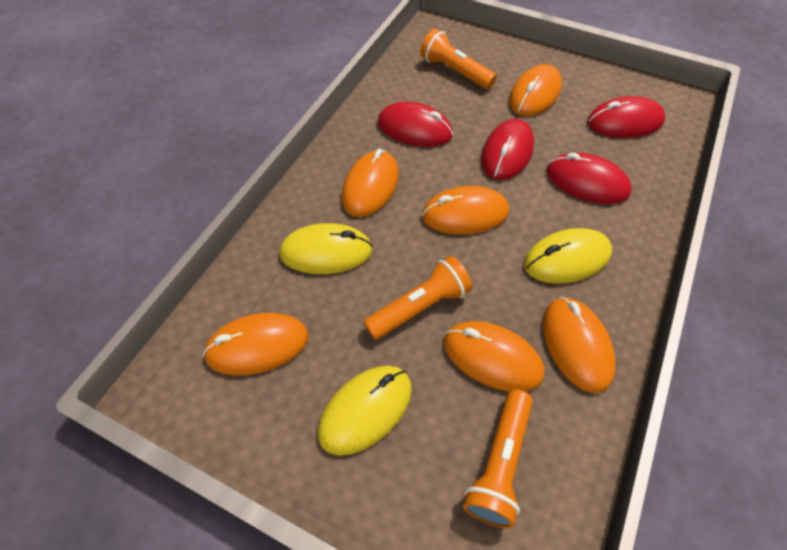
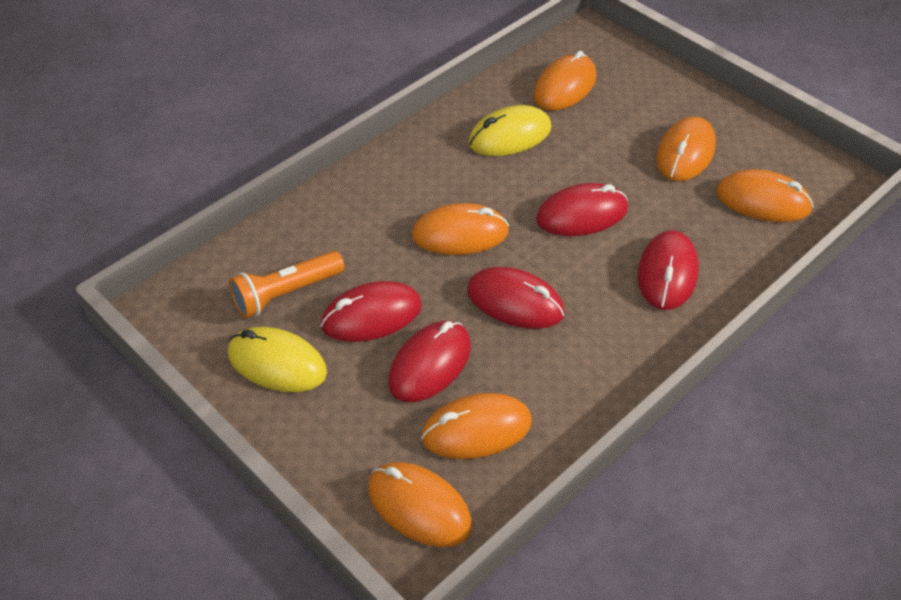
orange flashlight: 3 -> 1
red mouse: 4 -> 5
yellow mouse: 3 -> 2

